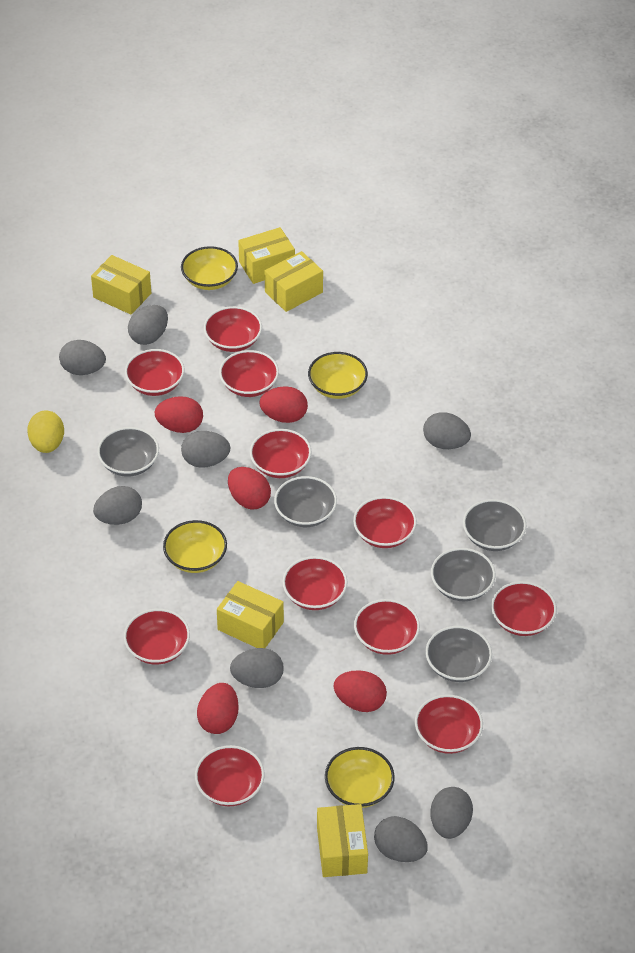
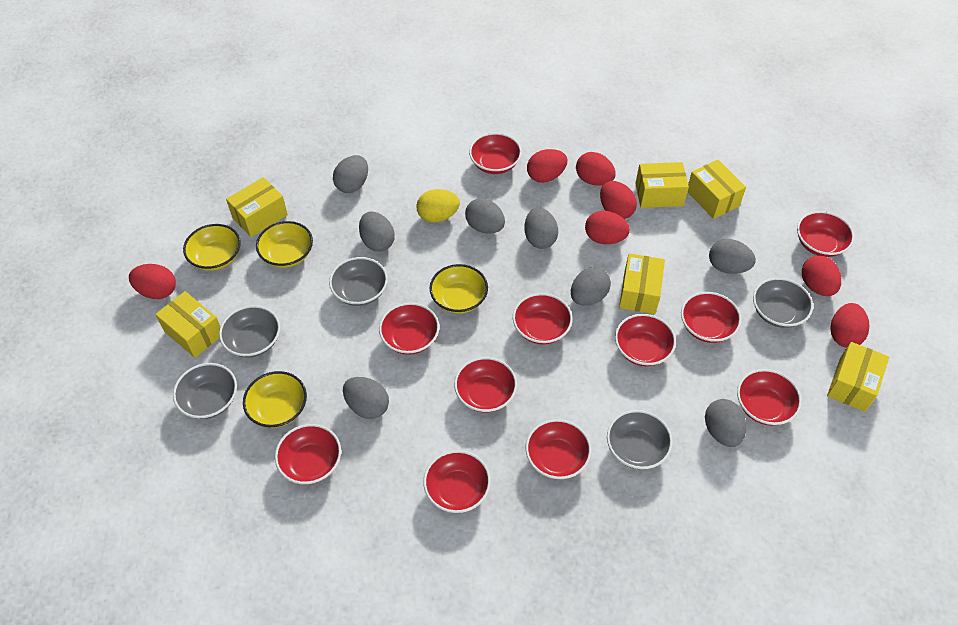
red egg: 5 -> 7
yellow box: 5 -> 6

